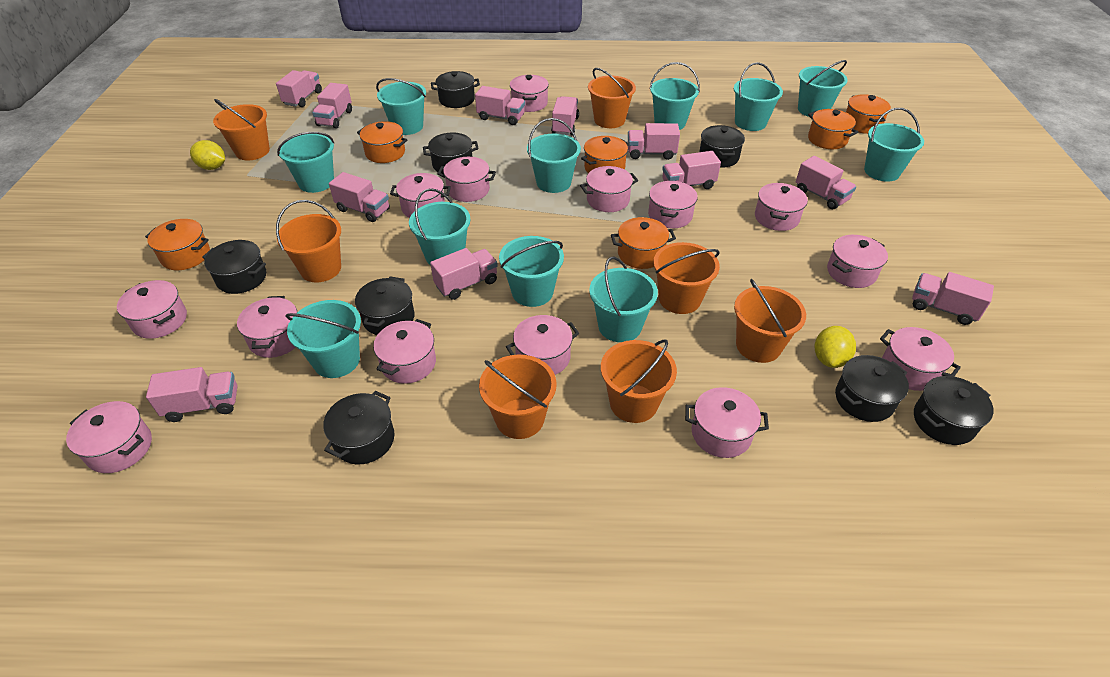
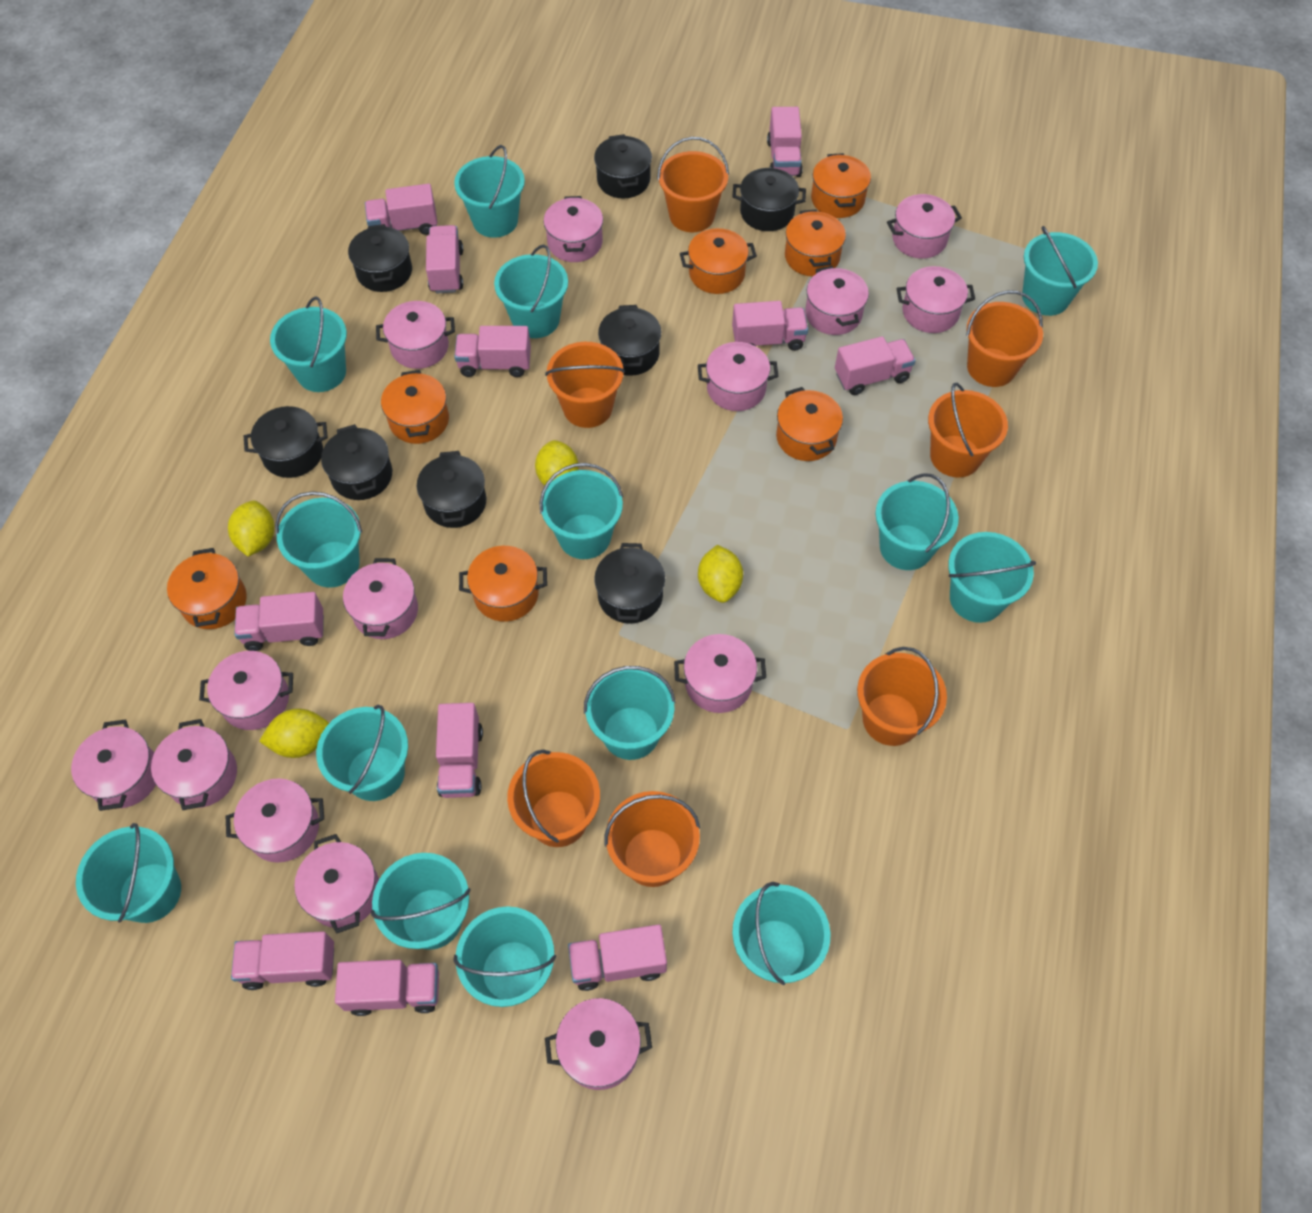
orange pot: 6 -> 7
turquoise bucket: 11 -> 14
yellow lemon: 2 -> 4

